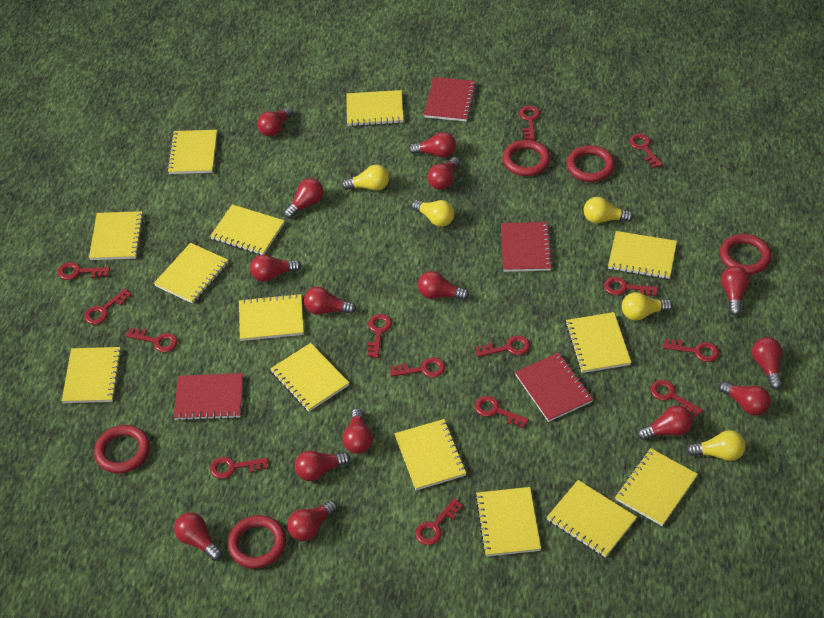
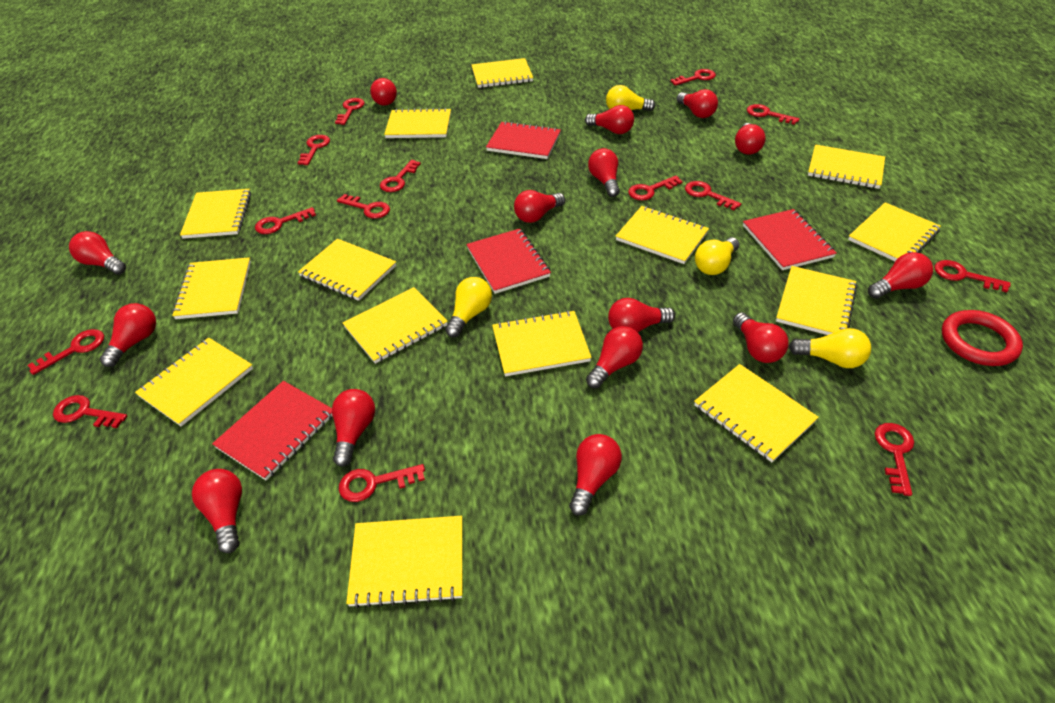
red ring: 5 -> 1
yellow light bulb: 5 -> 4

